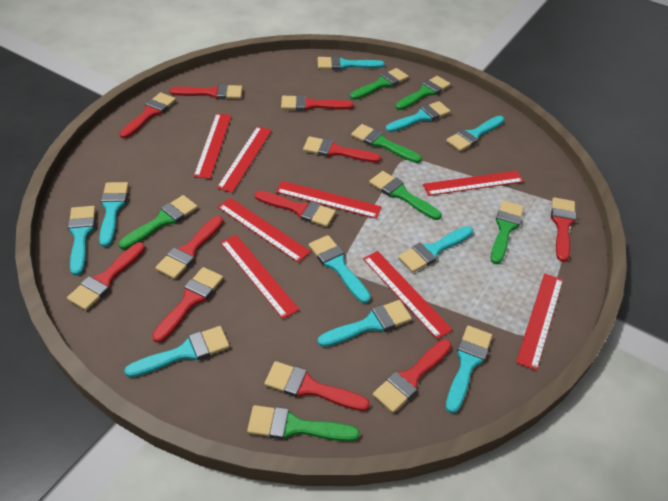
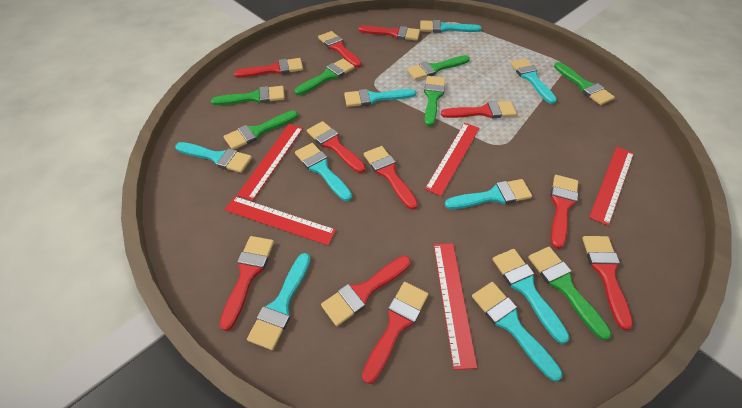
red ruler: 8 -> 5
turquoise brush: 10 -> 9

